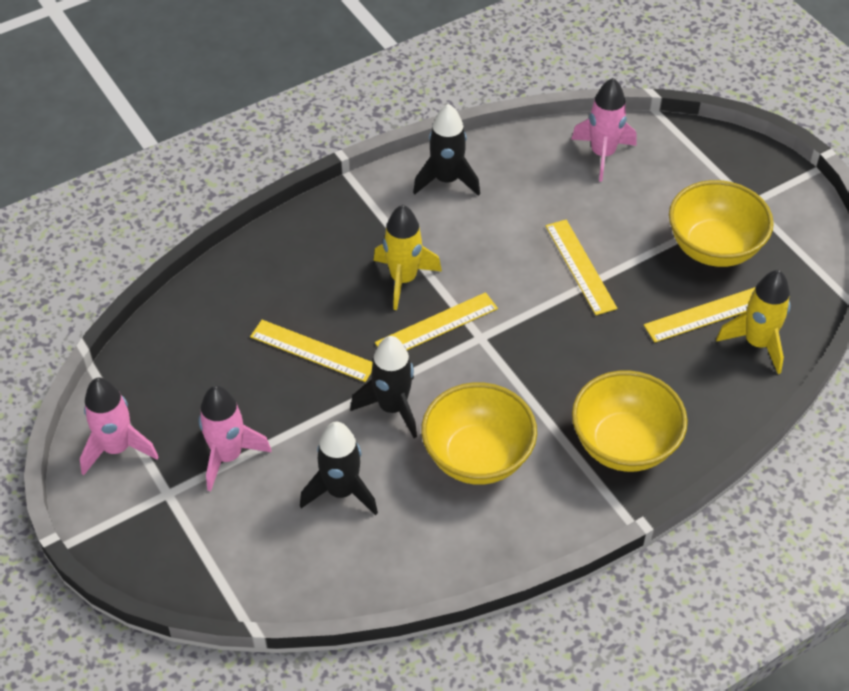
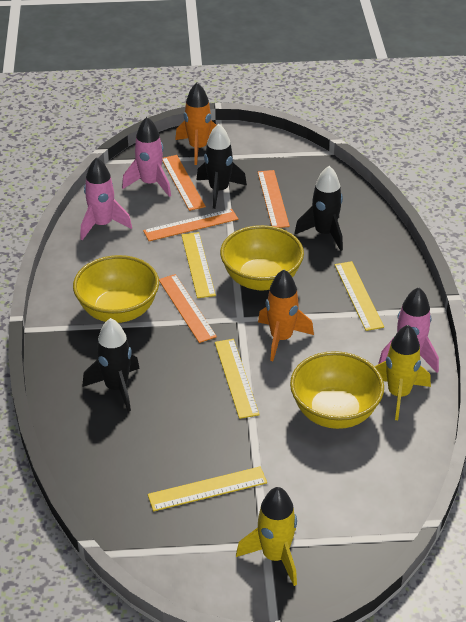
orange rocket: 0 -> 2
orange ruler: 0 -> 4

